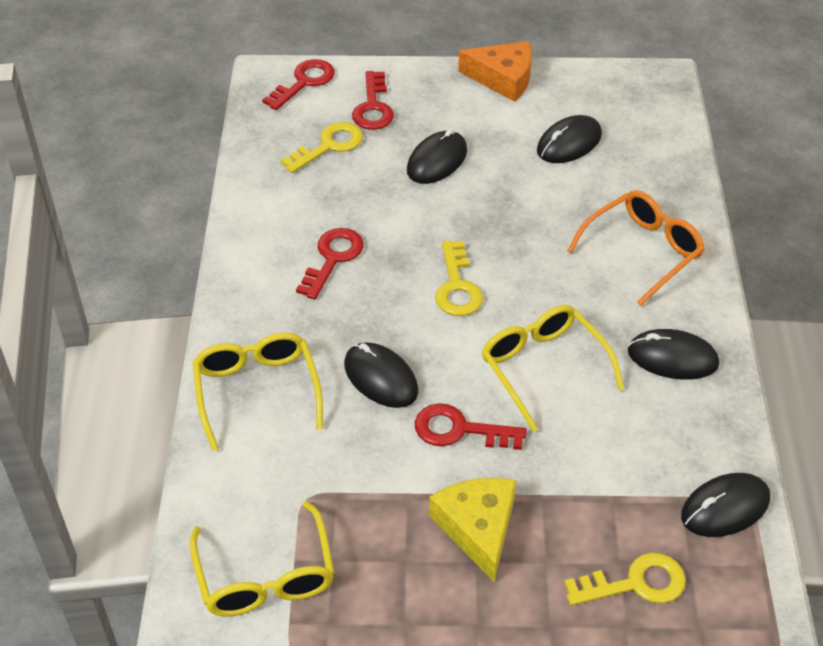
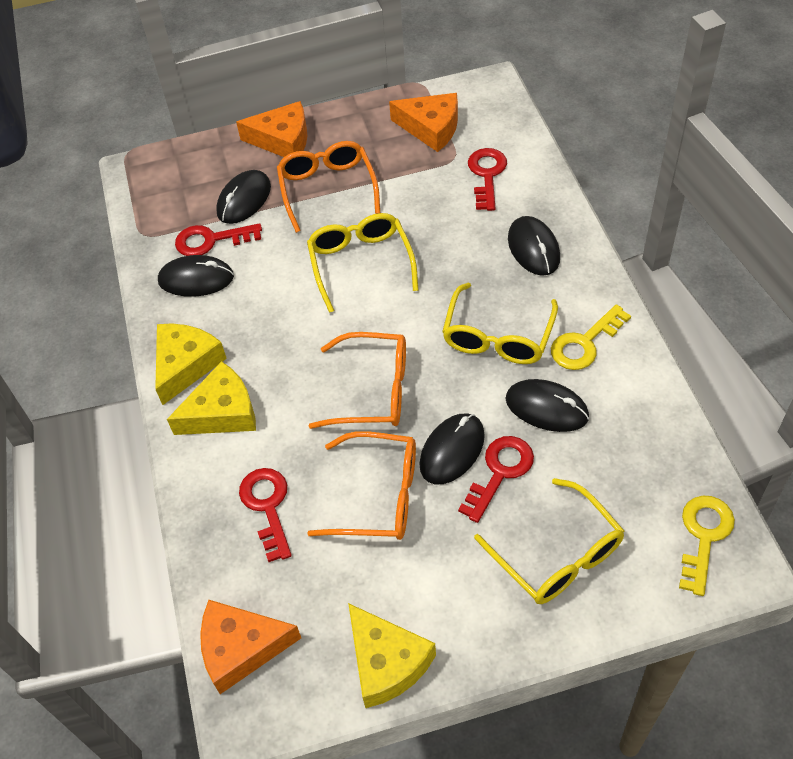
orange cheese: 1 -> 3
orange glasses: 1 -> 3
yellow cheese: 1 -> 3
yellow key: 3 -> 2

